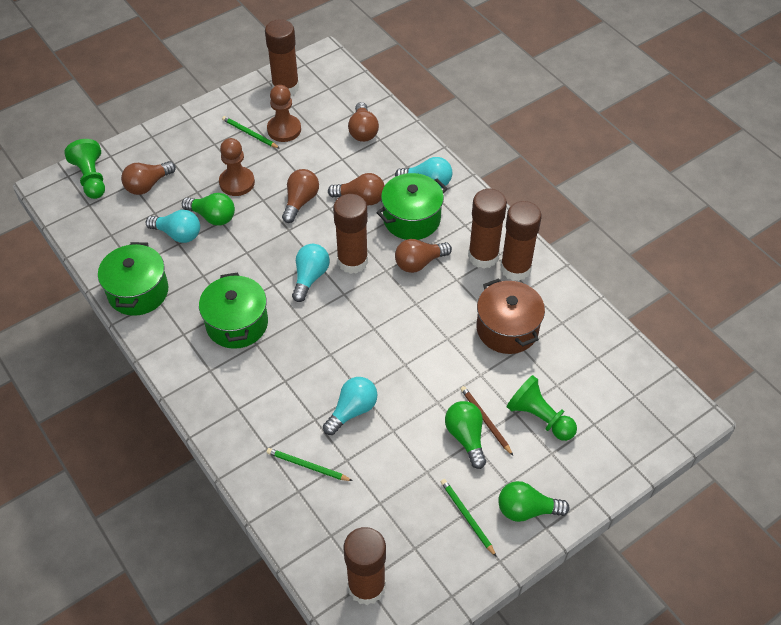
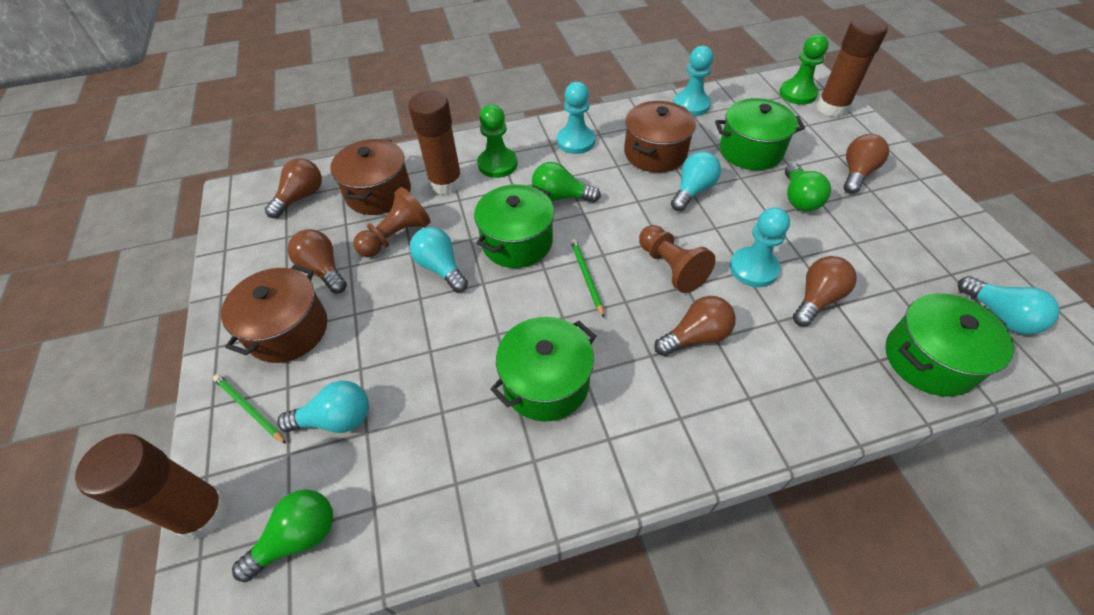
brown glue stick: 5 -> 3
brown pencil: 1 -> 0
brown pot: 1 -> 3
green pencil: 3 -> 2
green pot: 3 -> 4
turquoise pawn: 0 -> 3

